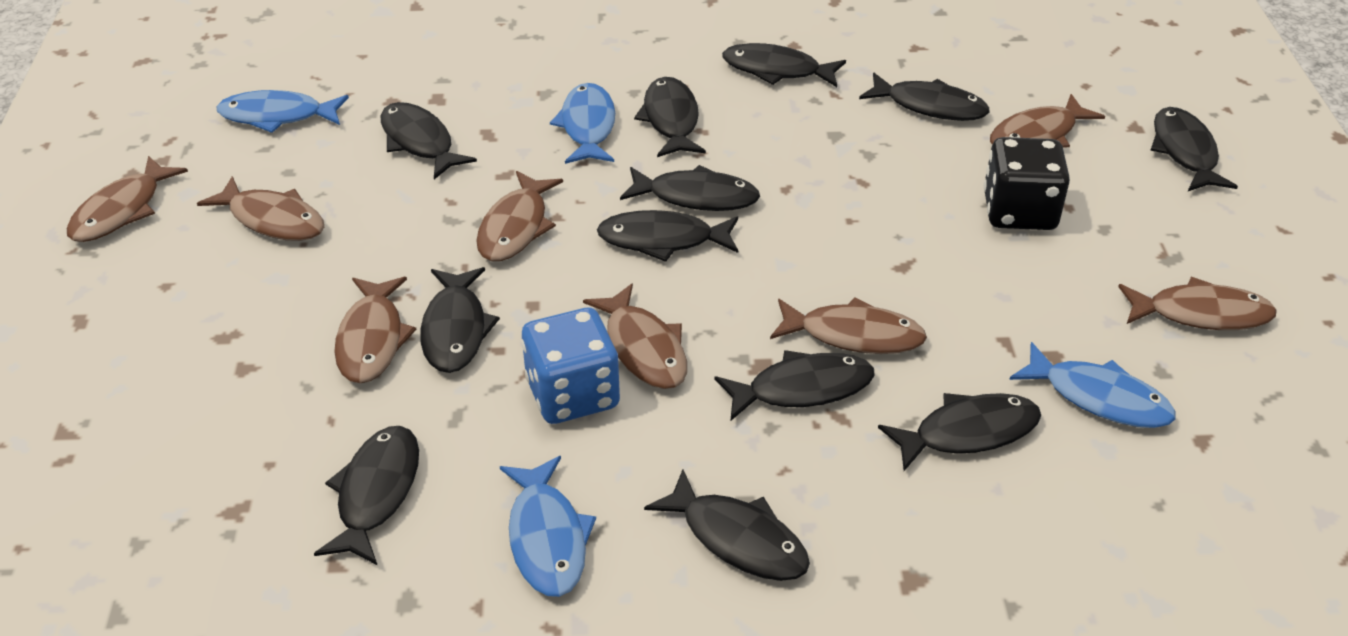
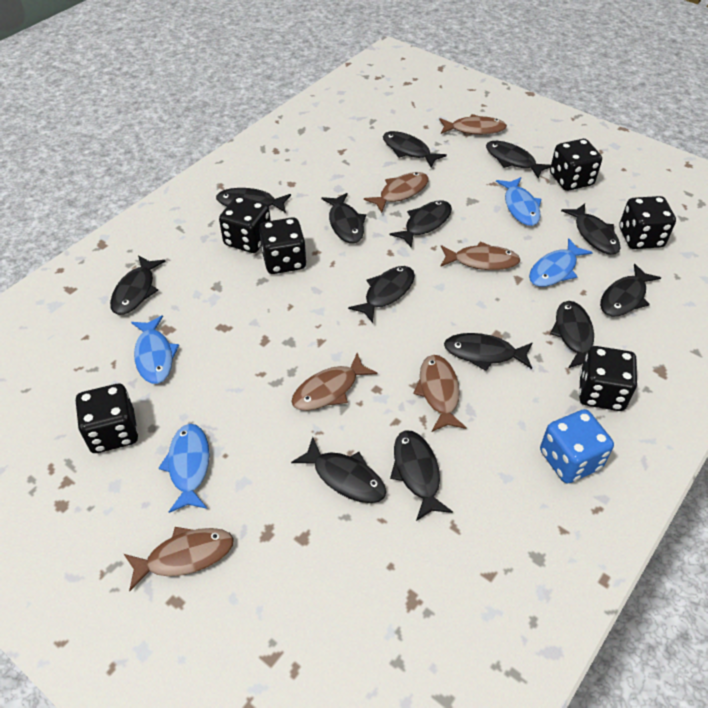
black dice: 1 -> 6
black fish: 12 -> 13
brown fish: 8 -> 6

